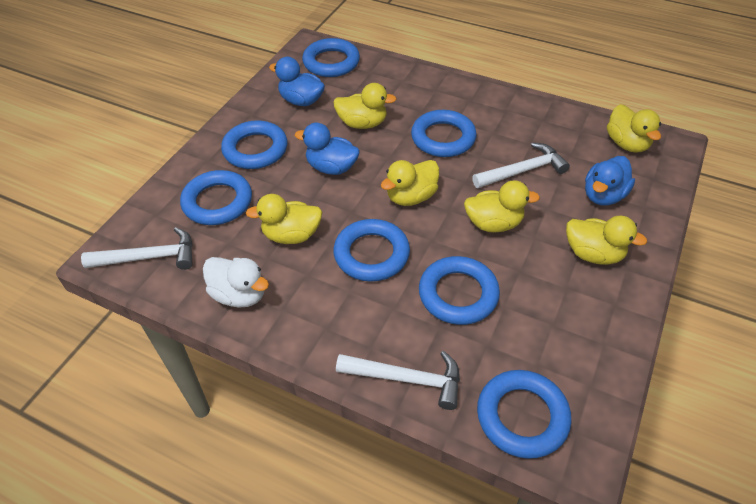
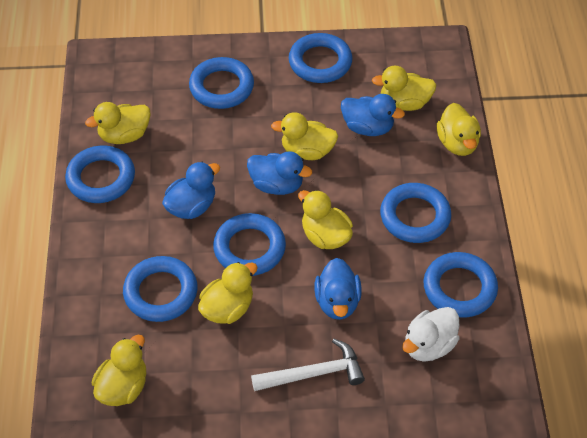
blue duck: 3 -> 4
white hammer: 3 -> 1
yellow duck: 6 -> 7

